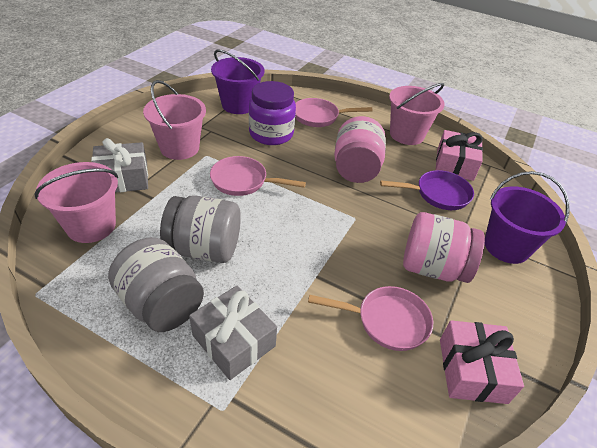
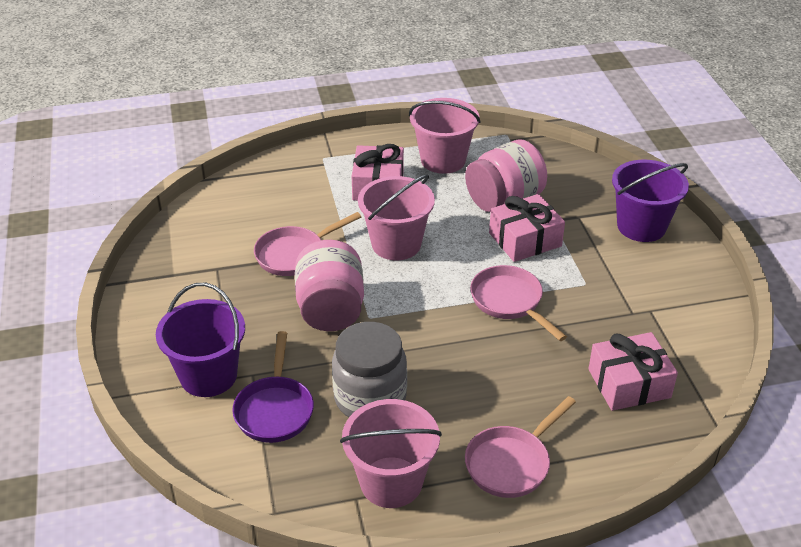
grey gift: 2 -> 0
grey jar: 2 -> 1
pink gift: 2 -> 3
purple jar: 1 -> 0

